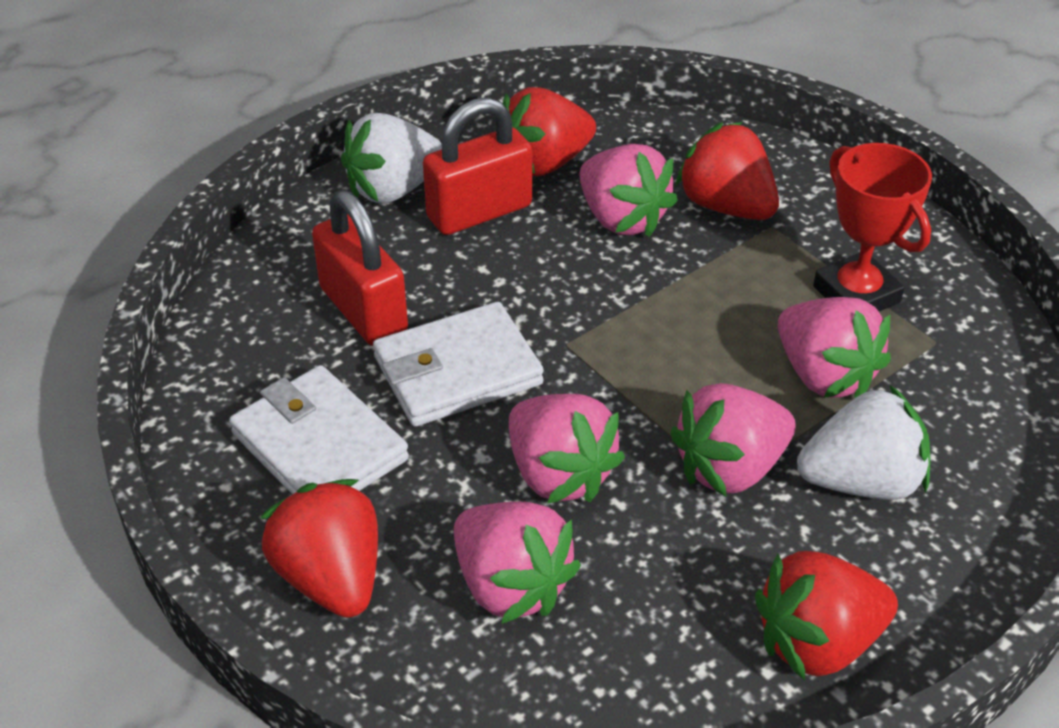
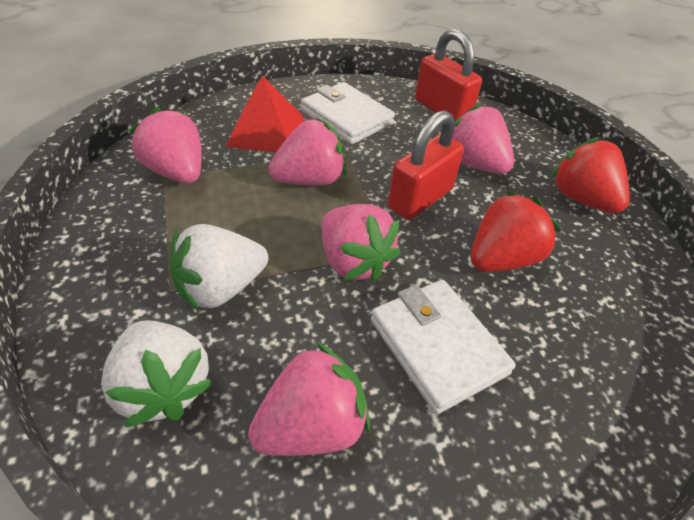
red pyramid: 0 -> 1
red strawberry: 4 -> 2
red trophy: 1 -> 0

